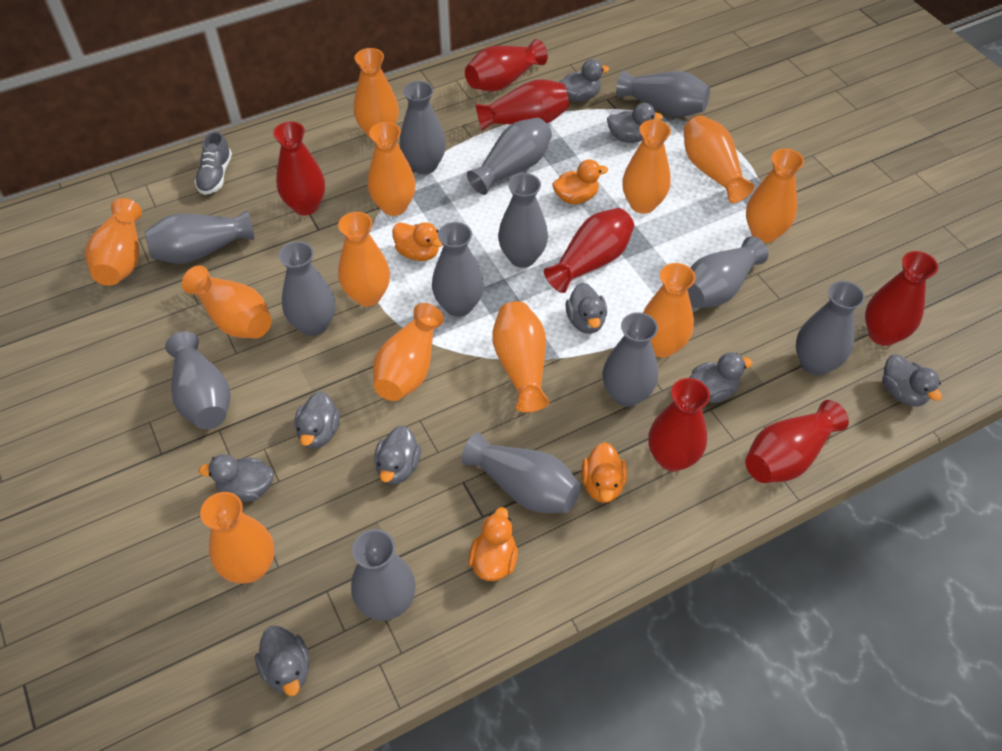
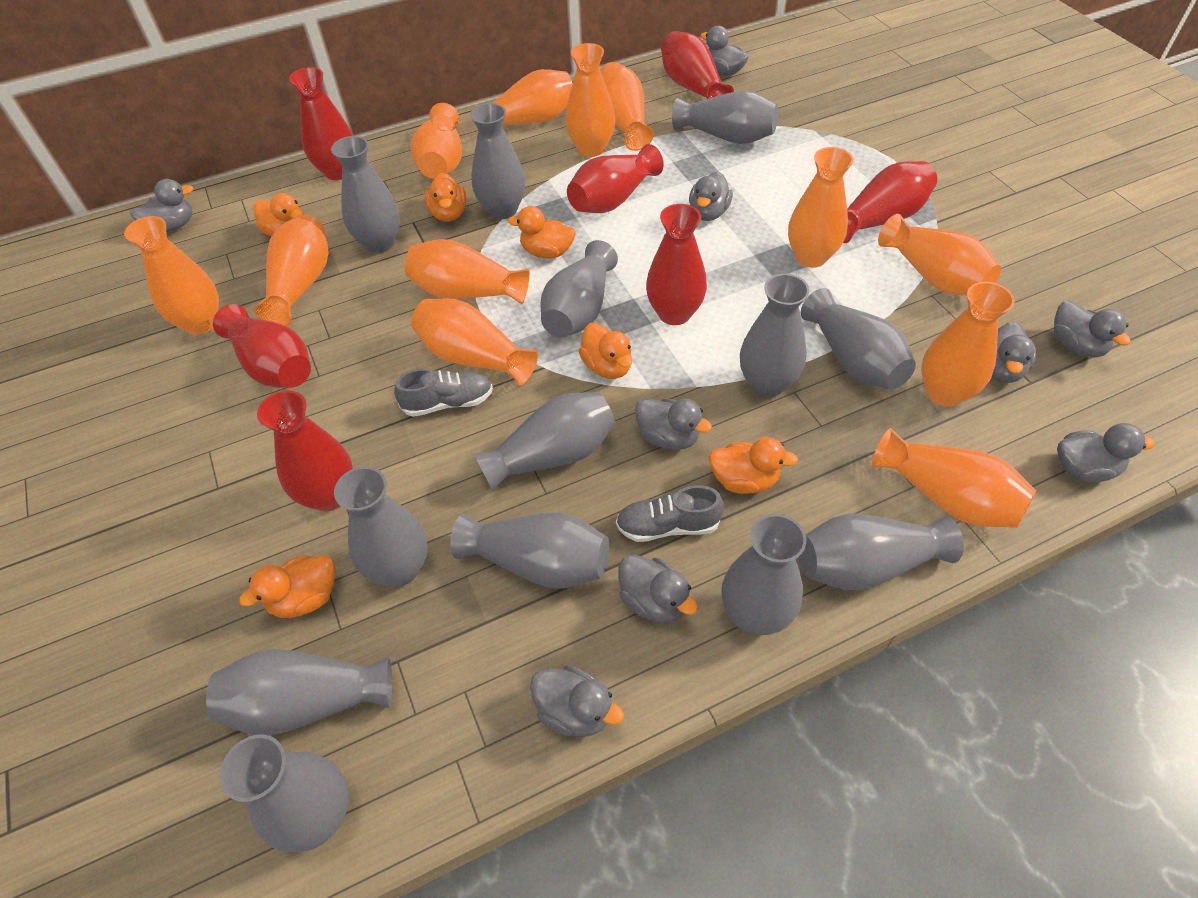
grey shoe: 1 -> 2
orange duck: 4 -> 6

